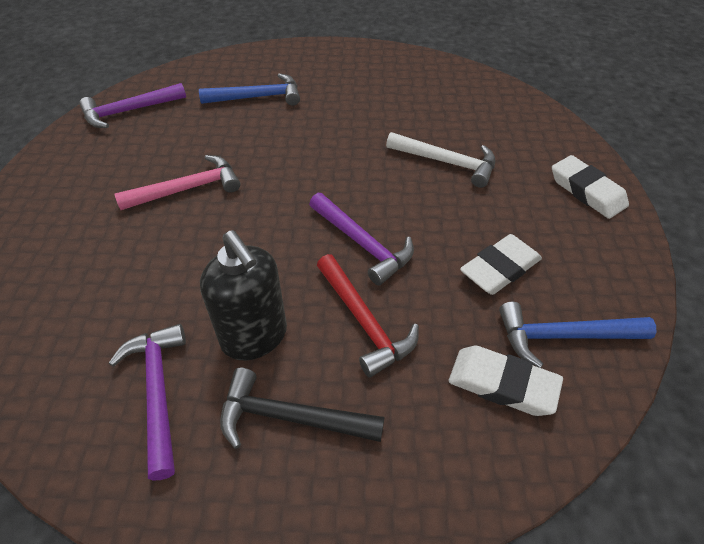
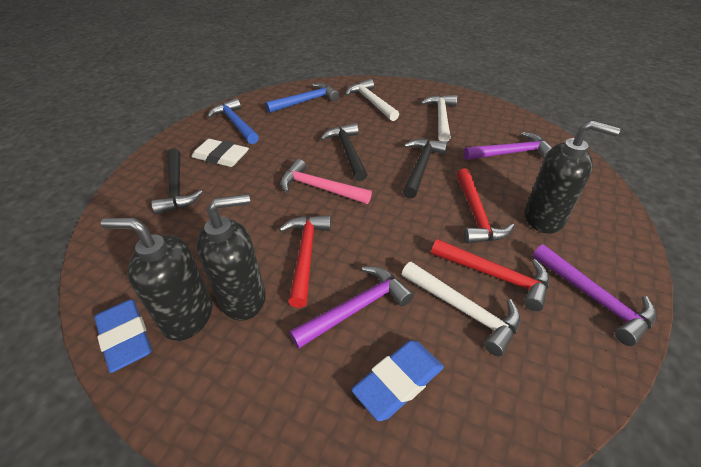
black hammer: 1 -> 3
black soap dispenser: 1 -> 3
blue eraser: 0 -> 2
red hammer: 1 -> 3
white eraser: 3 -> 1
white hammer: 1 -> 3

